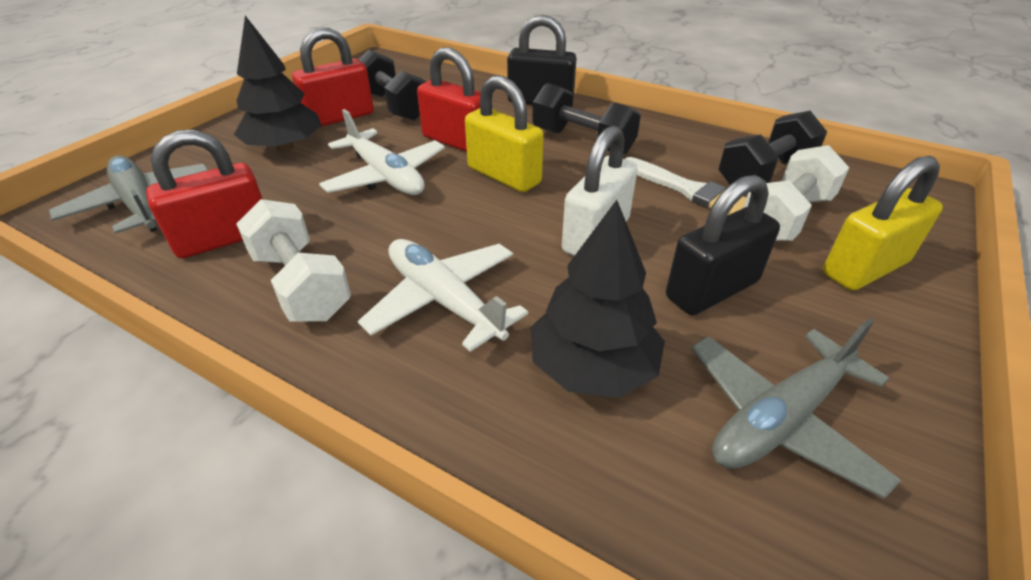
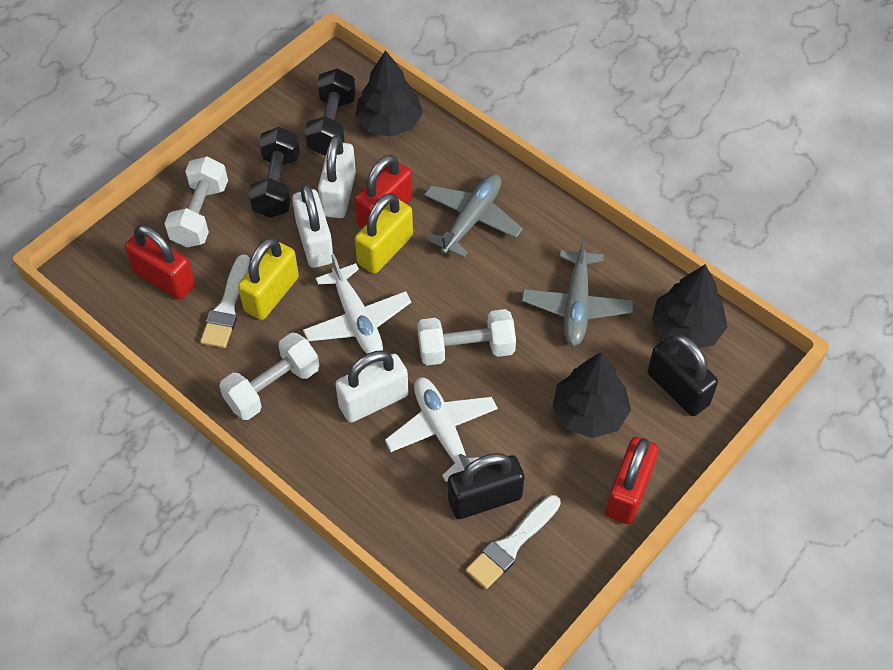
black dumbbell: 3 -> 2
black tree: 2 -> 3
white brush: 1 -> 2
white dumbbell: 2 -> 3
white padlock: 1 -> 3

